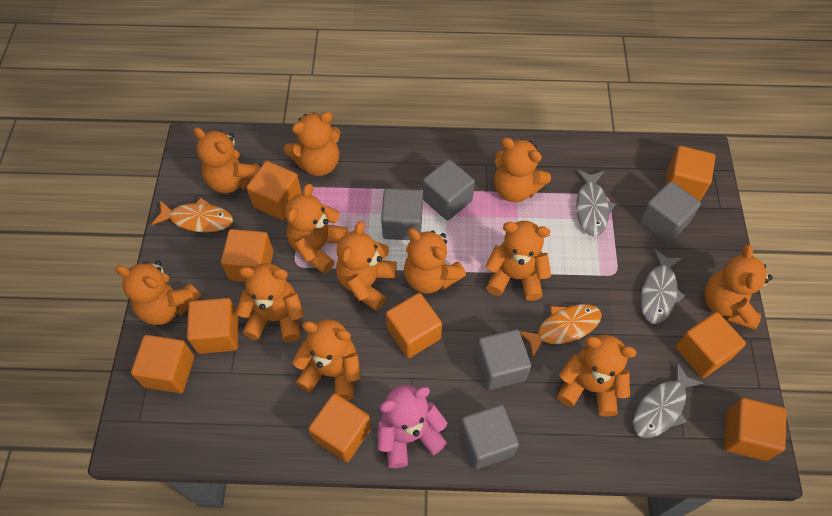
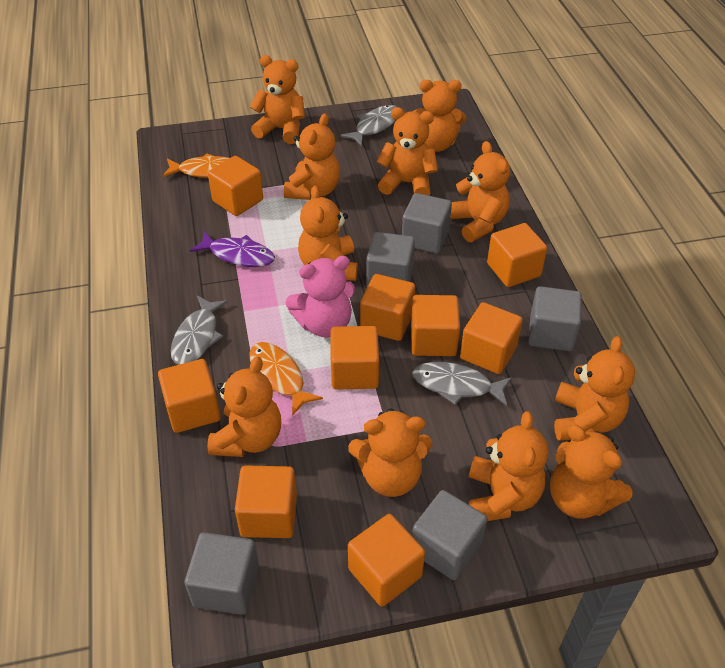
orange teddy bear: 12 -> 11
purple fish: 0 -> 1

